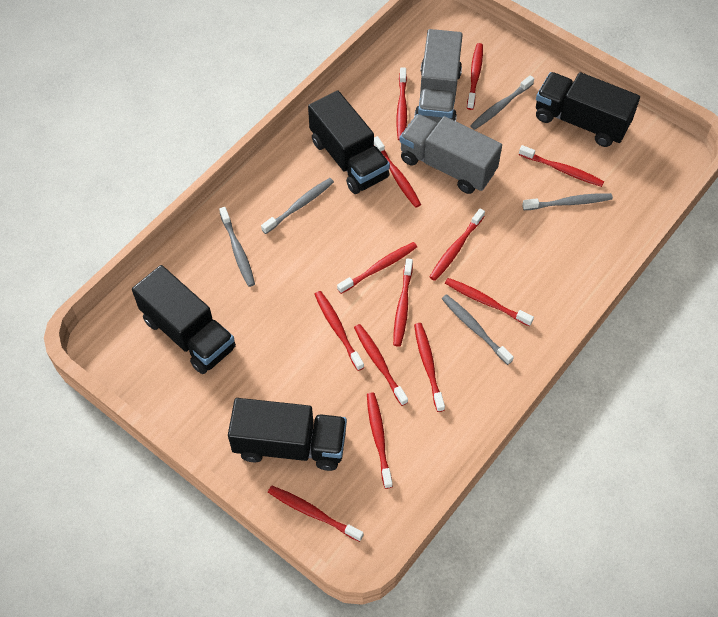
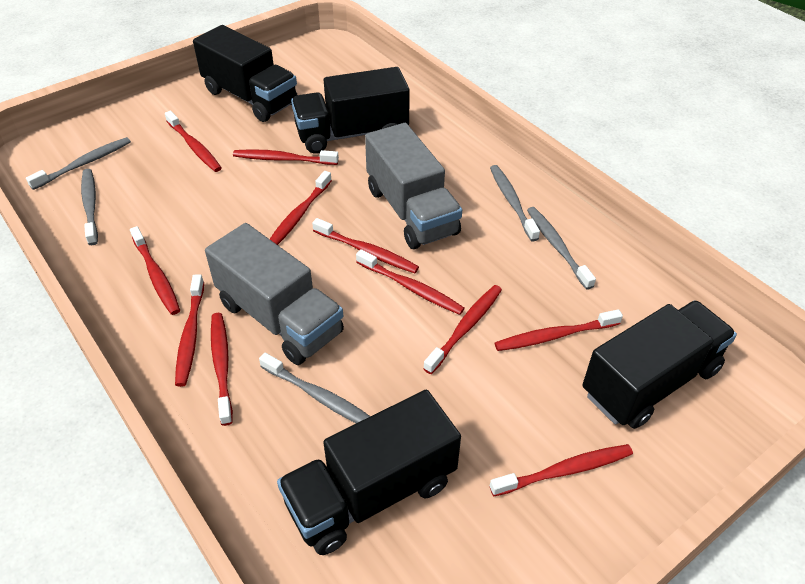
red toothbrush: 13 -> 11

